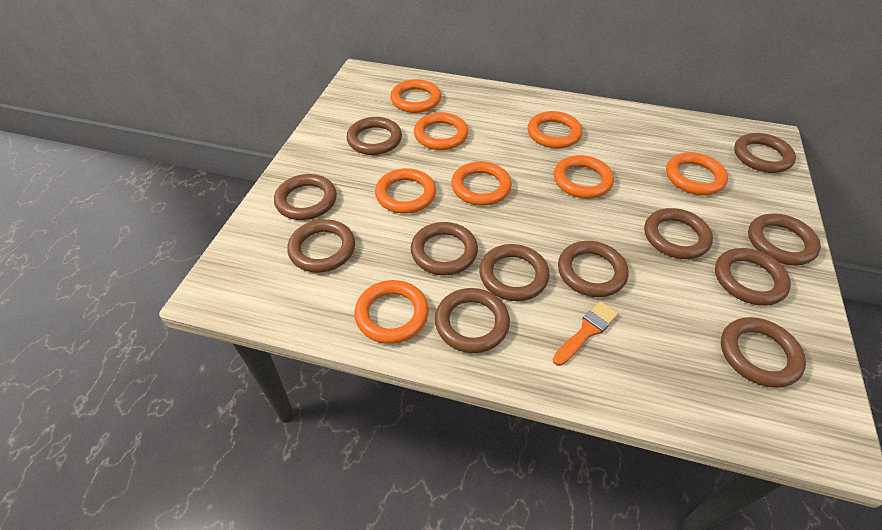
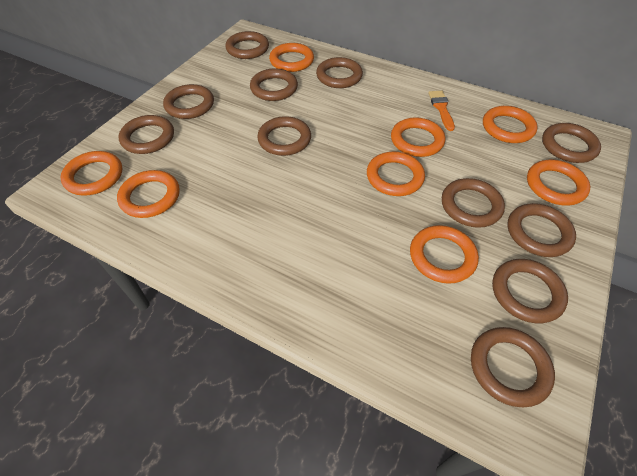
brown ring: 12 -> 11

